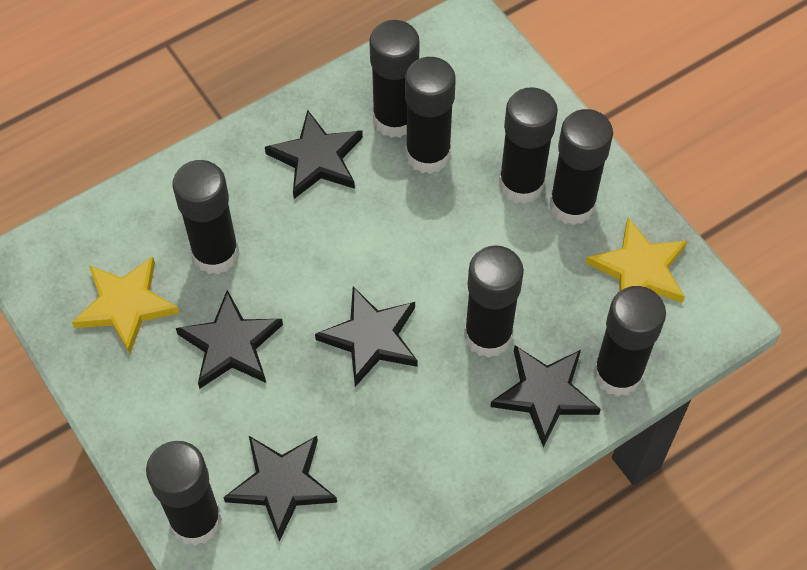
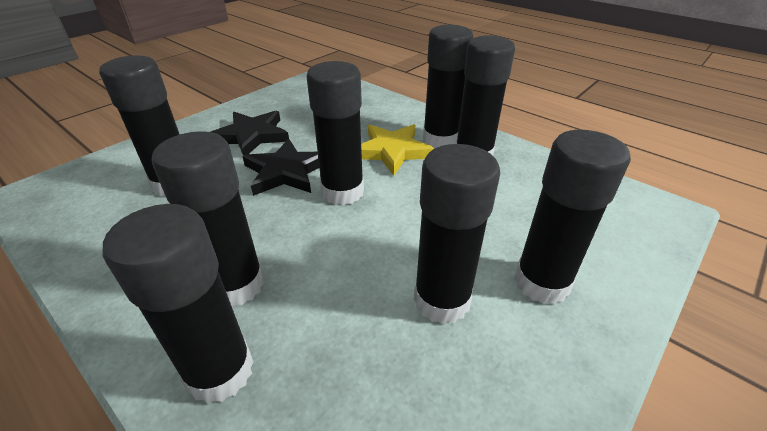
black star: 5 -> 2
yellow star: 2 -> 1

